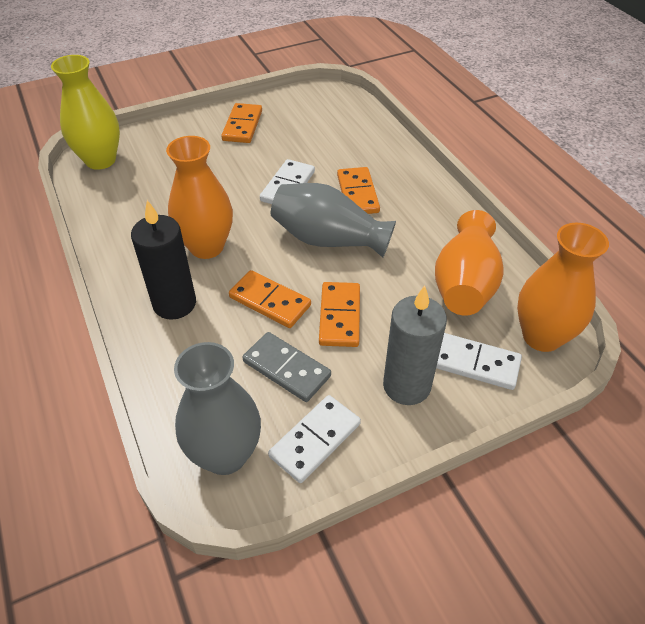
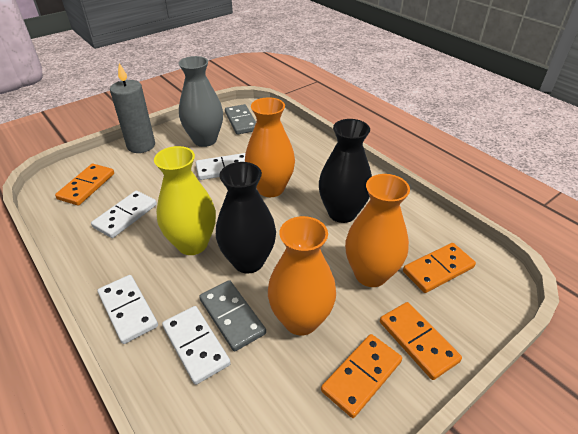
black candle: 1 -> 0
black vase: 0 -> 2
grey domino: 1 -> 2
grey vase: 2 -> 1
white domino: 3 -> 4

